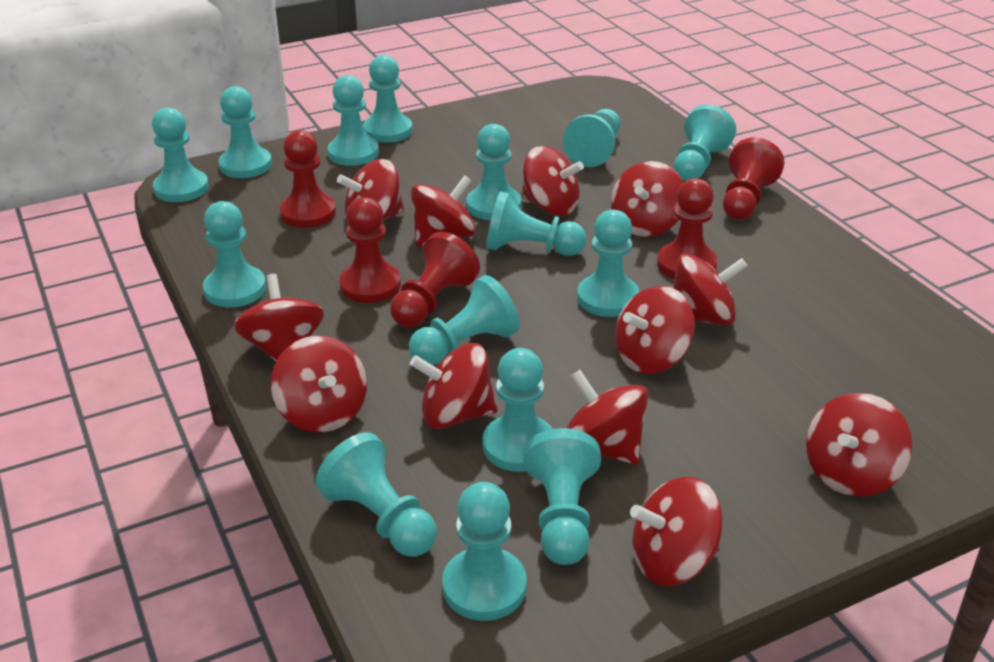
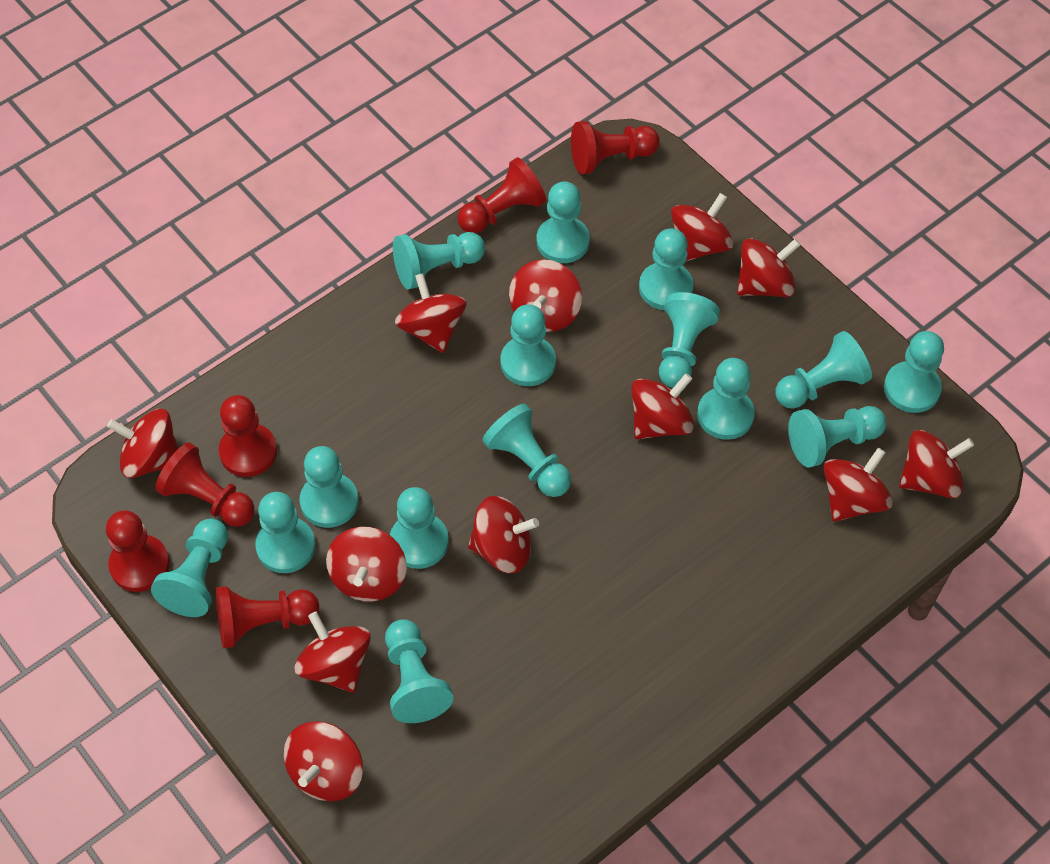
red pawn: 5 -> 6

